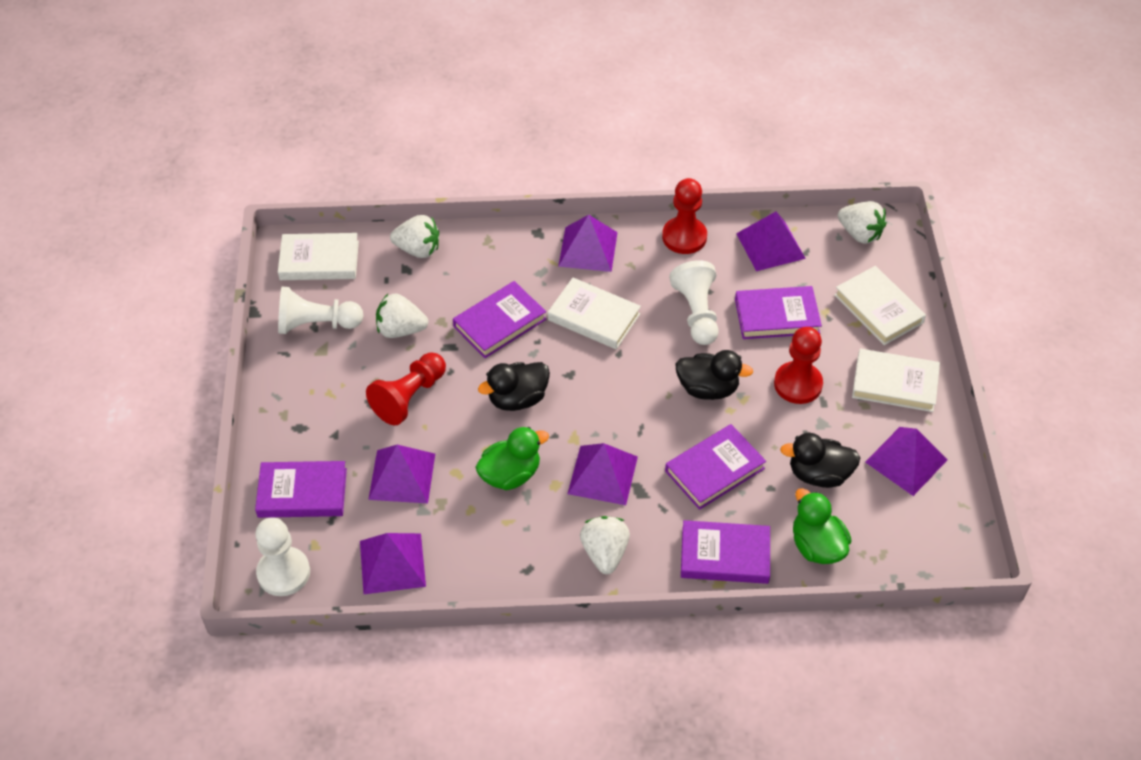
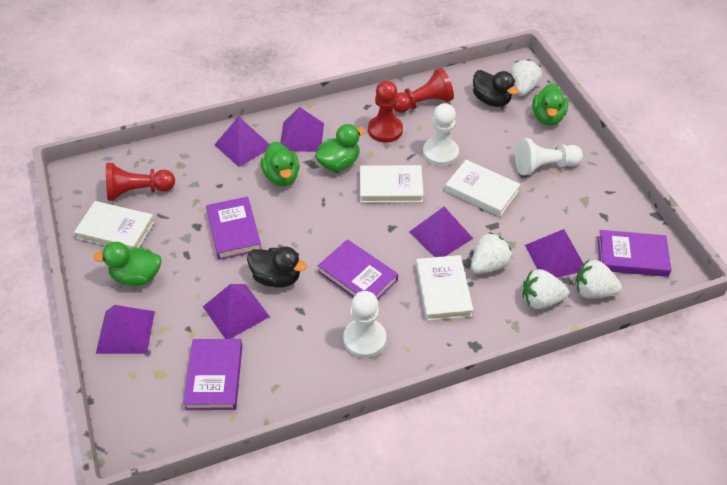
black duck: 3 -> 2
green duck: 2 -> 4
purple book: 5 -> 4

